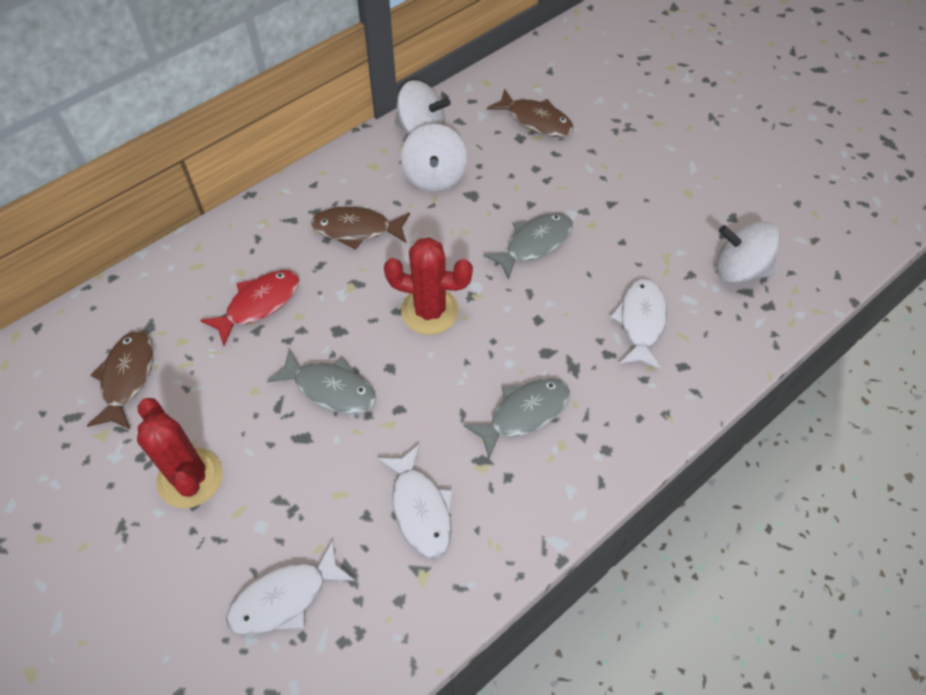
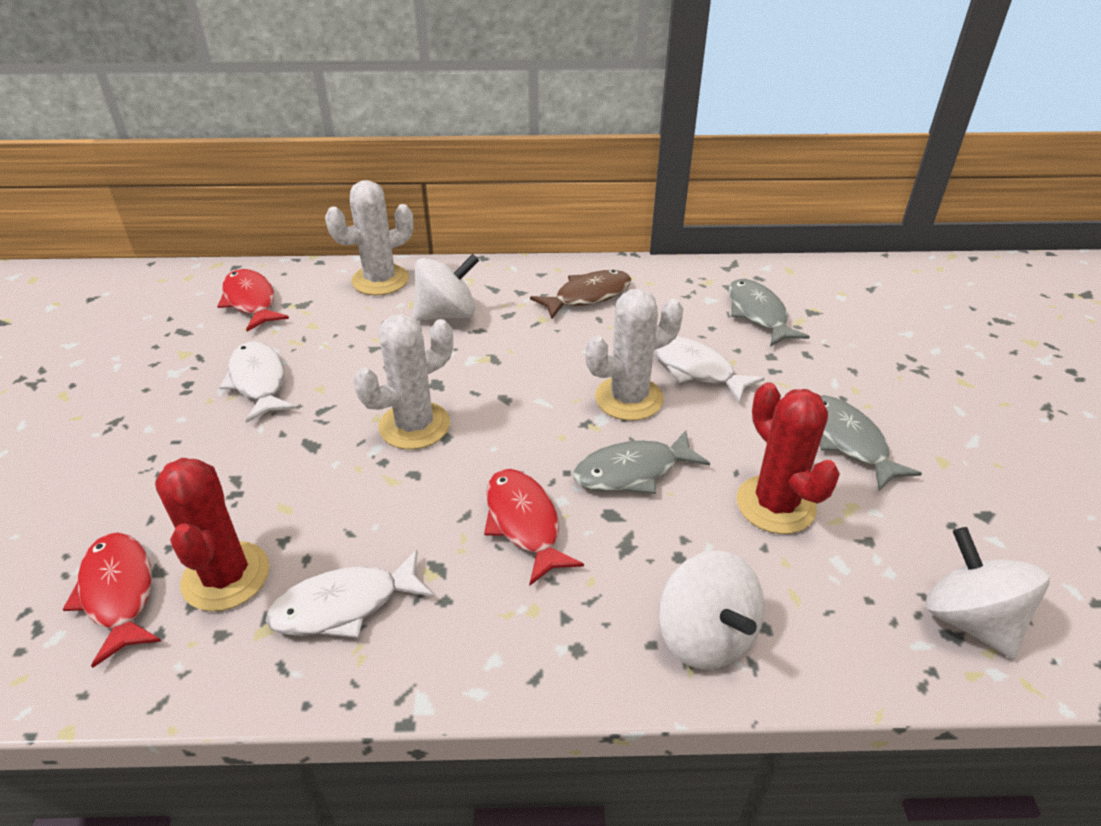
brown fish: 3 -> 1
red fish: 1 -> 3
white cactus: 0 -> 3

